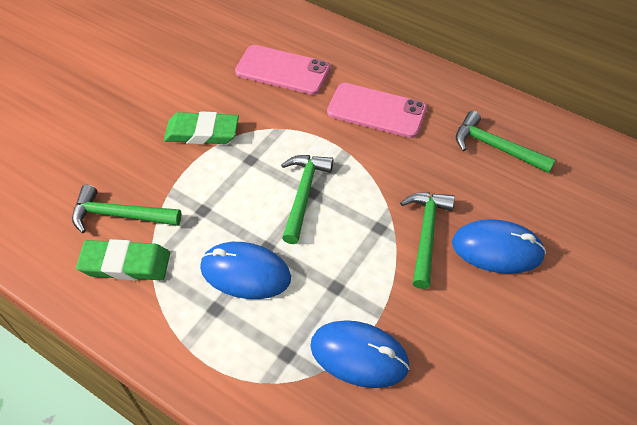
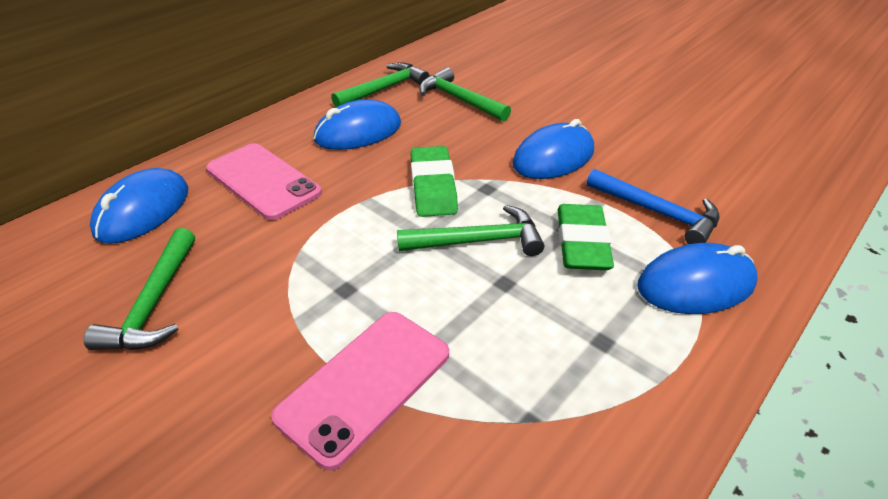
blue hammer: 0 -> 1
blue mouse: 3 -> 4

